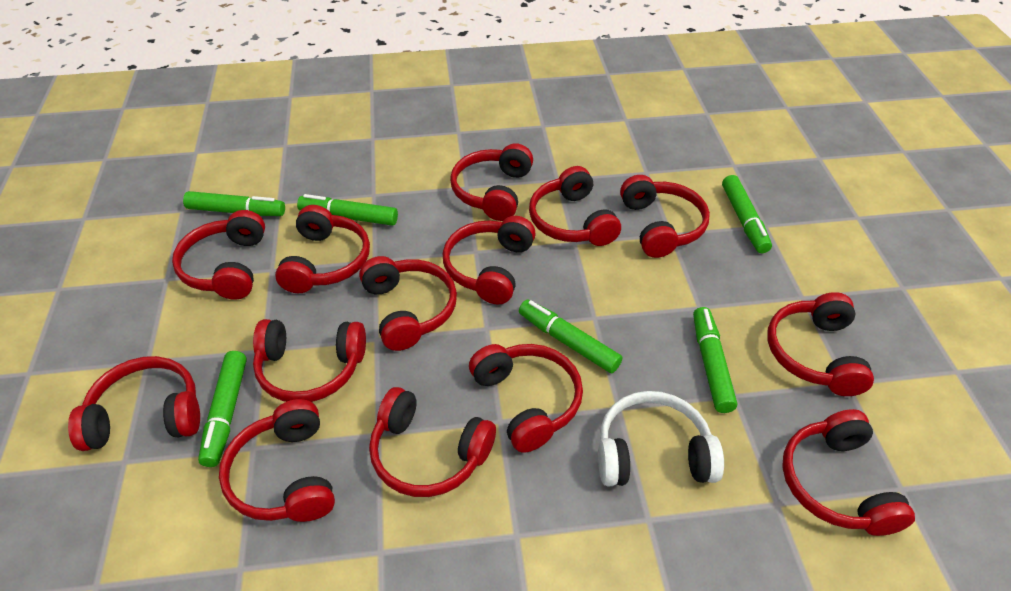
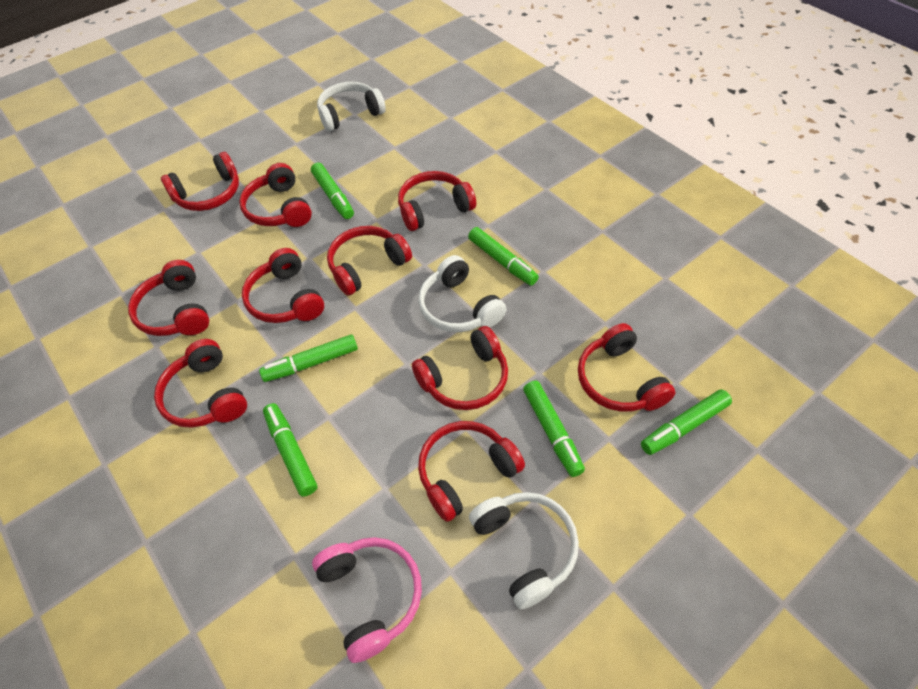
pink headphones: 0 -> 1
red headphones: 14 -> 10
white headphones: 1 -> 3

